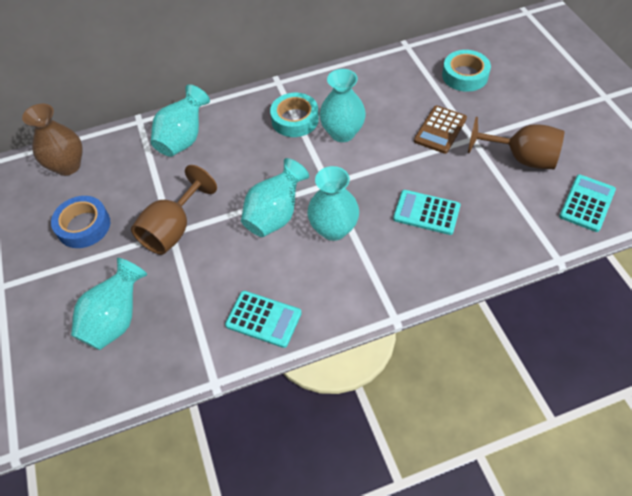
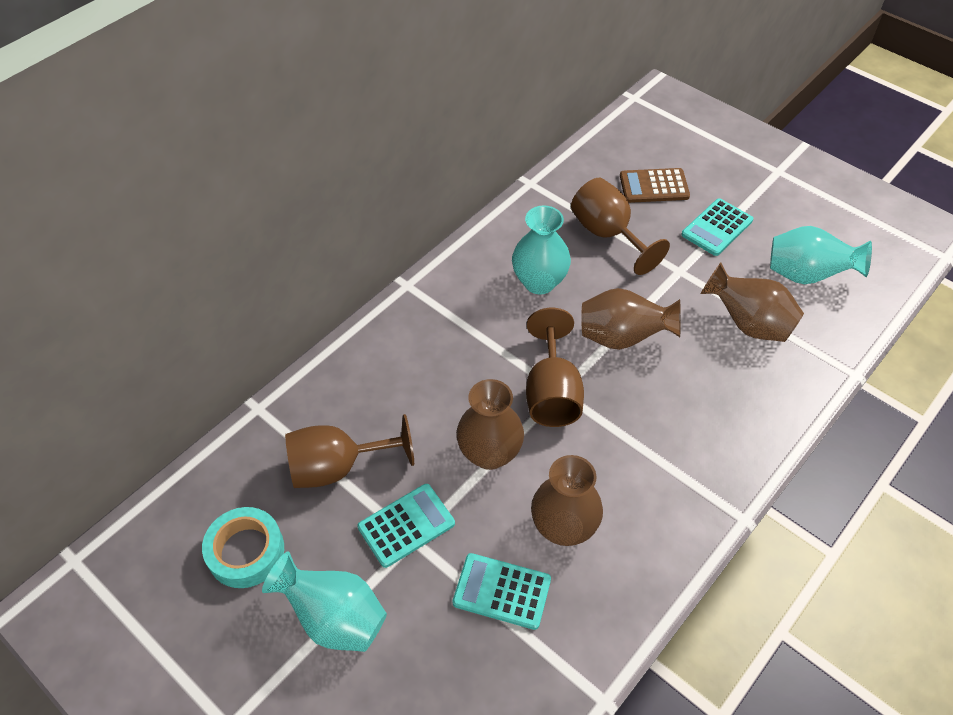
blue tape: 1 -> 0
brown goblet: 2 -> 3
brown vase: 1 -> 4
turquoise tape: 2 -> 1
turquoise vase: 5 -> 3

